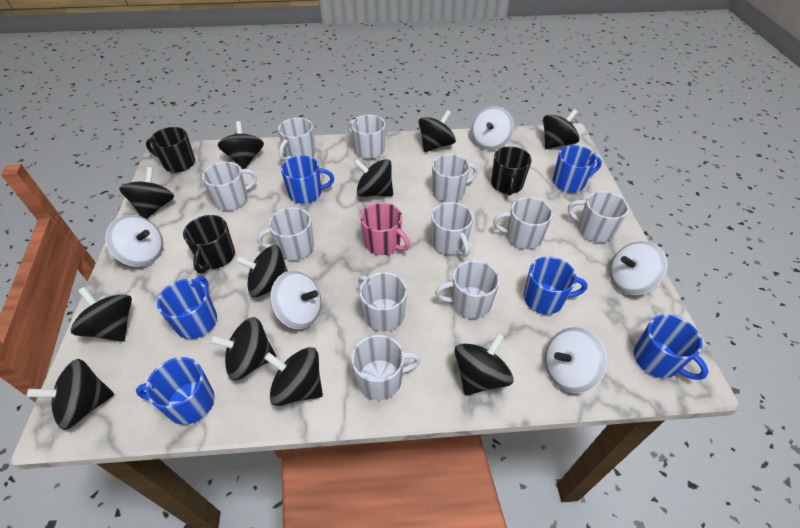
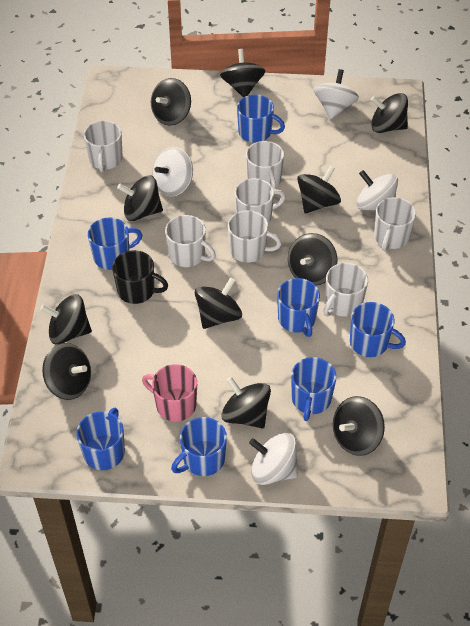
black mug: 3 -> 1
blue mug: 6 -> 7
white mug: 11 -> 7
white spinning top: 5 -> 4

